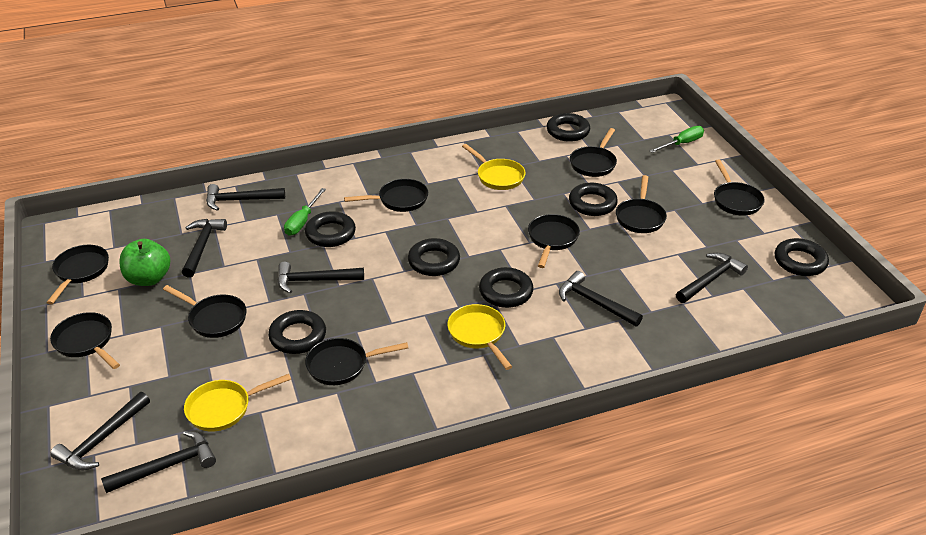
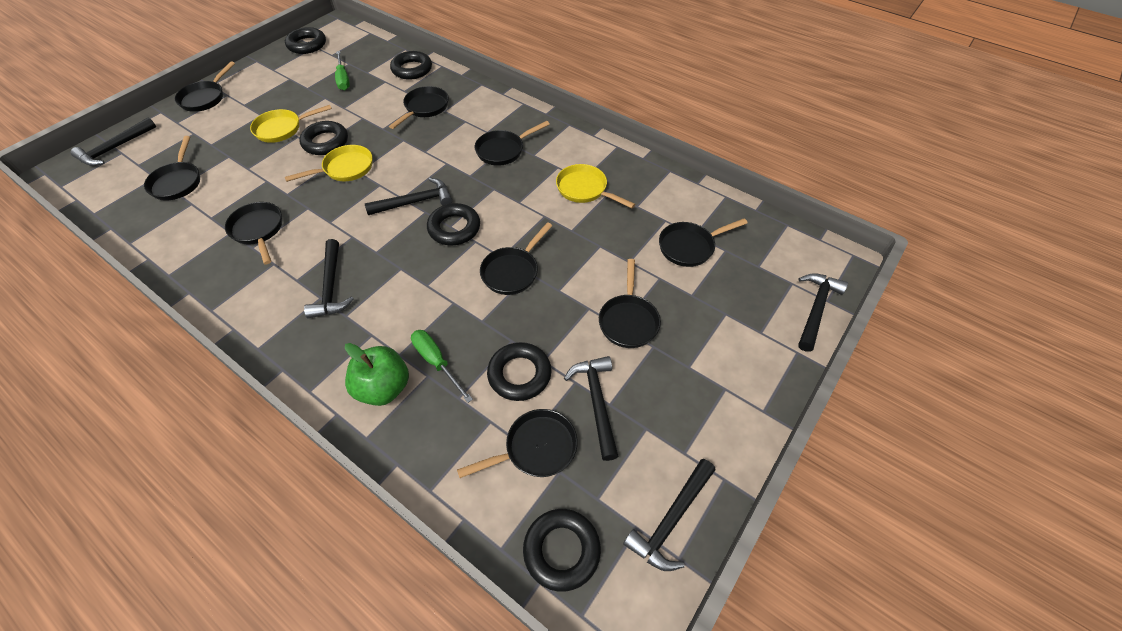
black hammer: 7 -> 6
black ring: 7 -> 6

